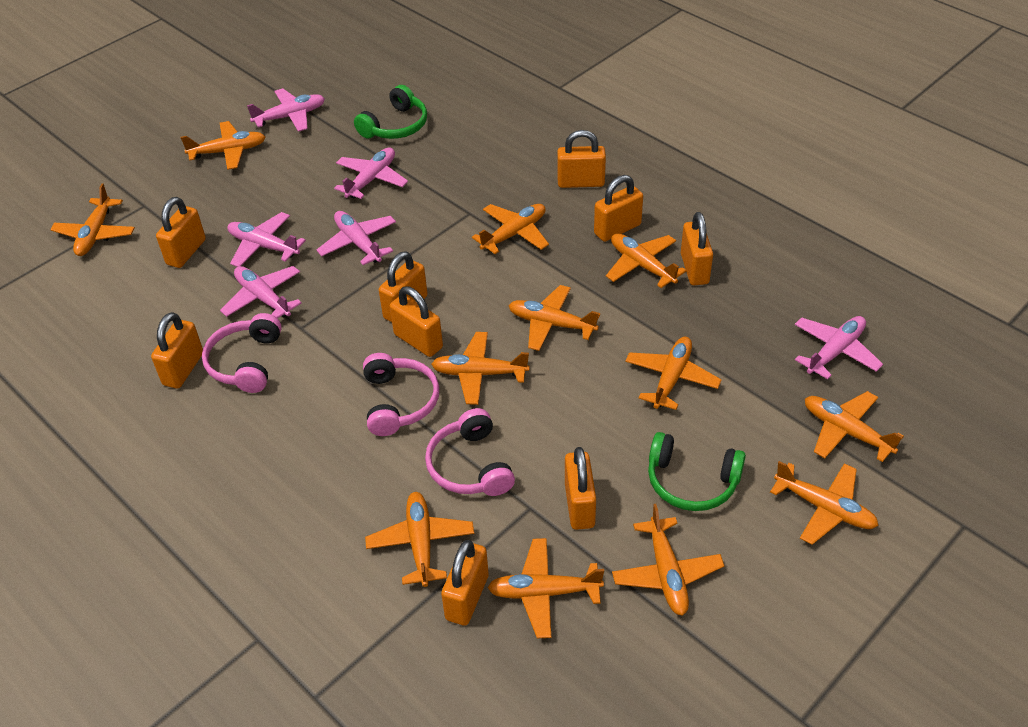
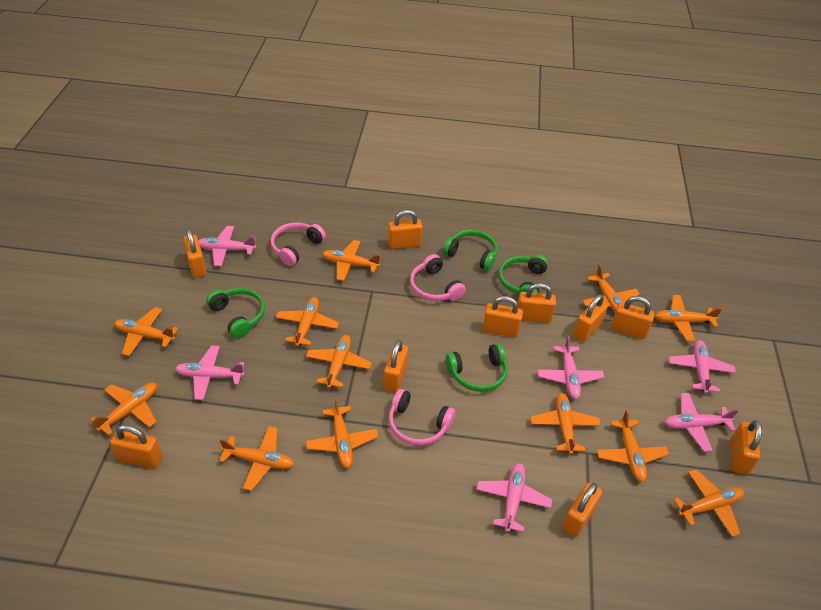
green headphones: 2 -> 4
orange padlock: 9 -> 10

